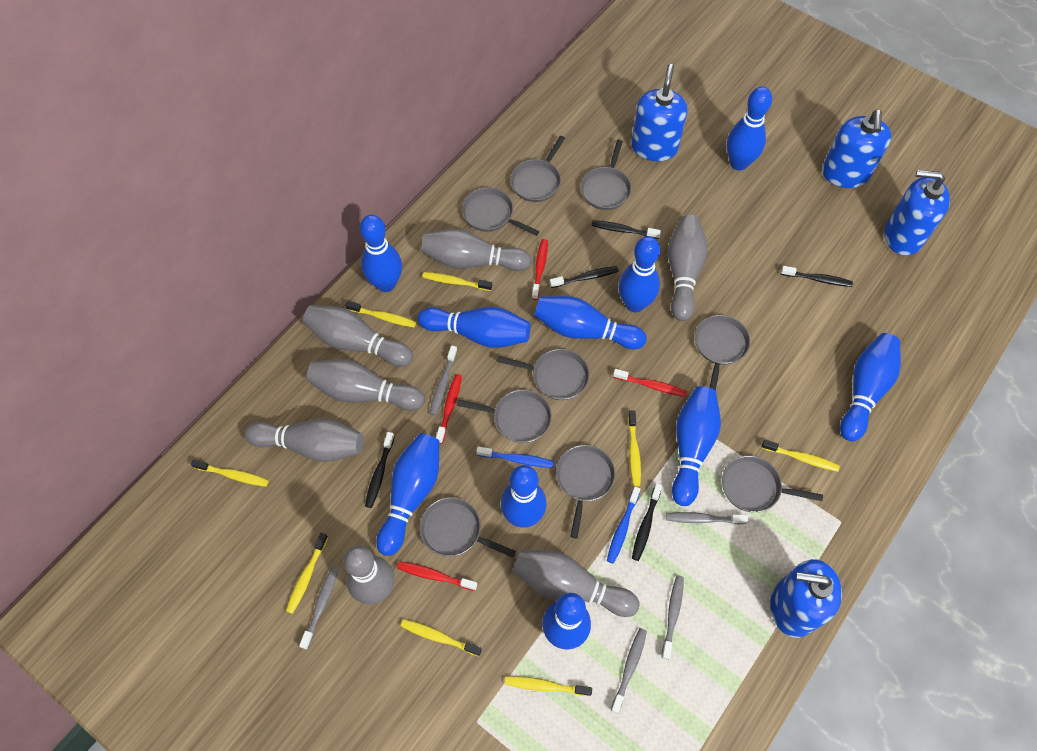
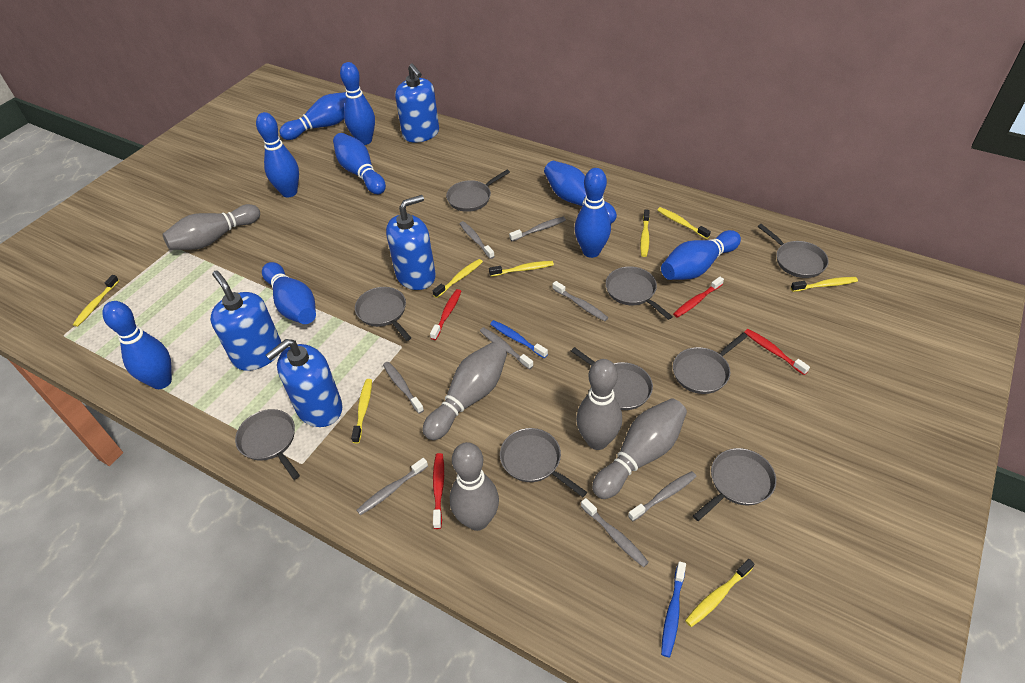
black toothbrush: 5 -> 0
blue bowling pin: 10 -> 9
grey bowling pin: 7 -> 5
grey toothbrush: 5 -> 8

